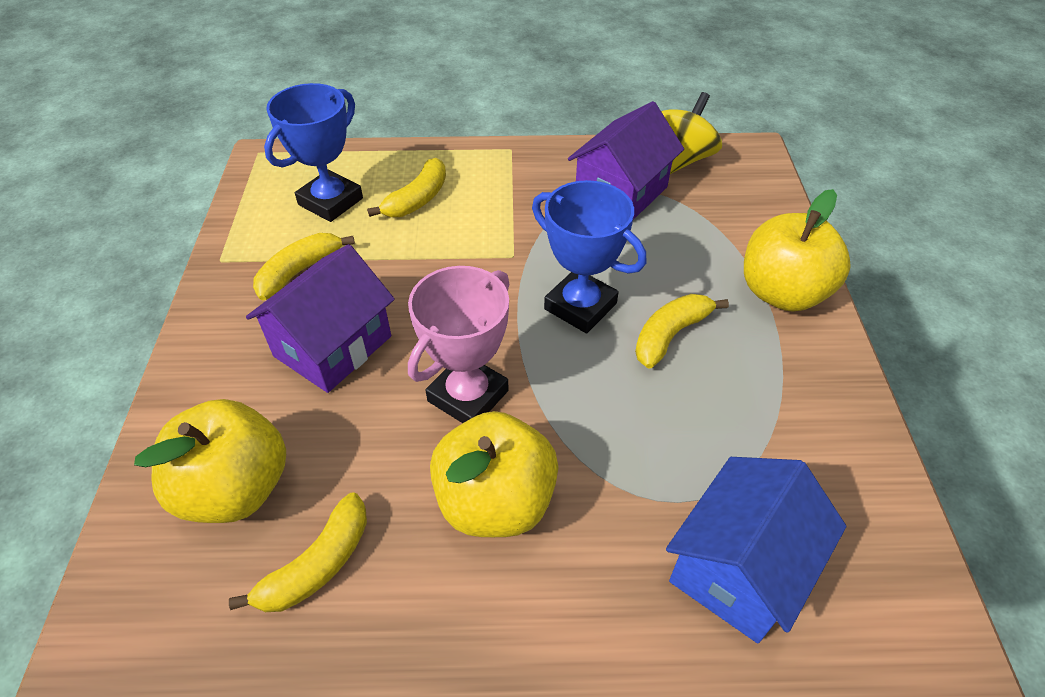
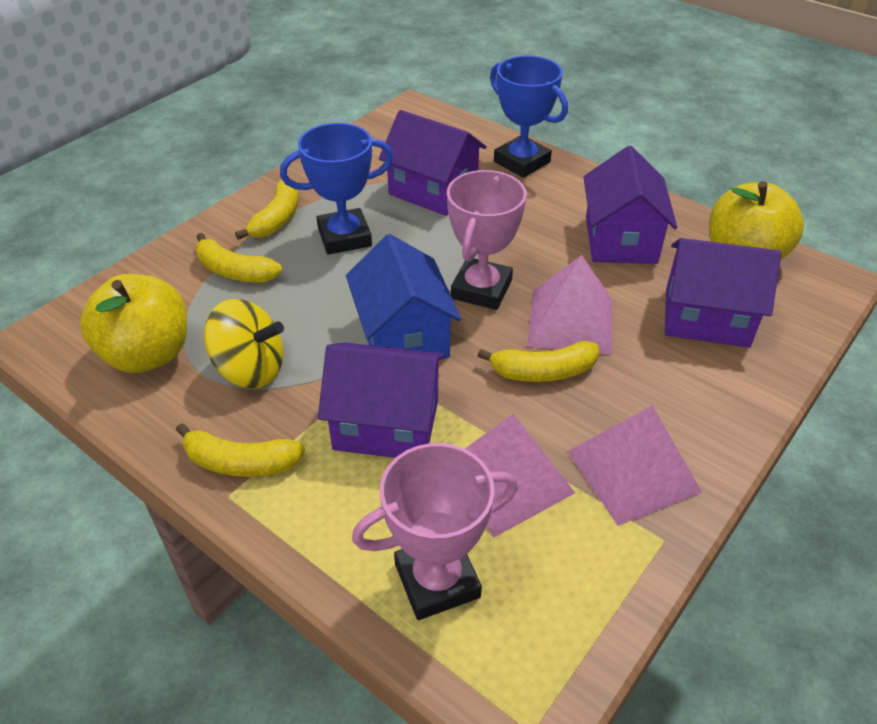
pink pyramid: 0 -> 3
pink trophy: 1 -> 2
purple house: 2 -> 4
yellow apple: 3 -> 2

